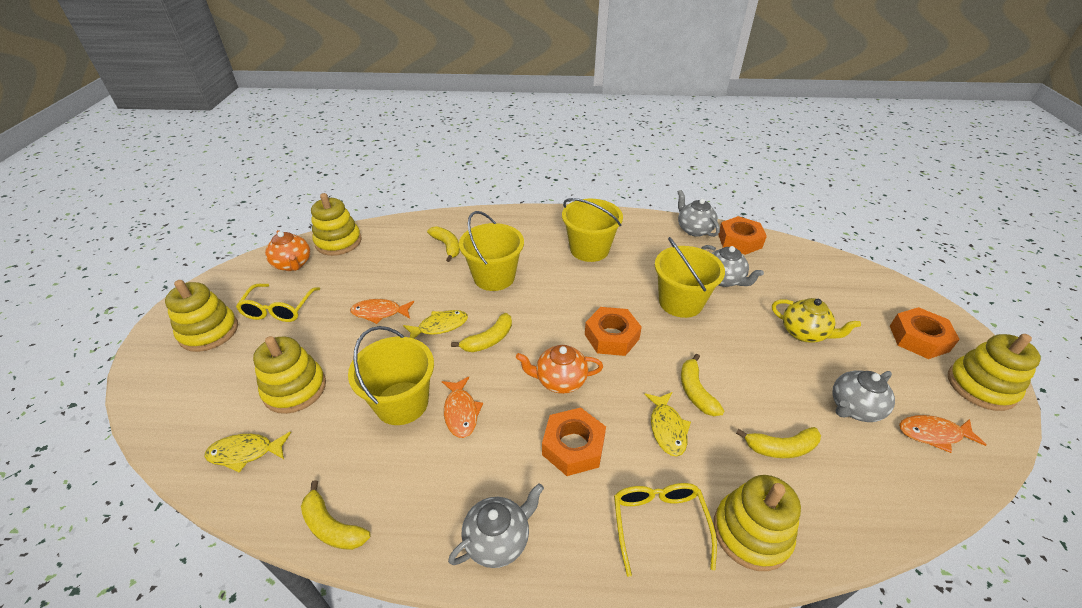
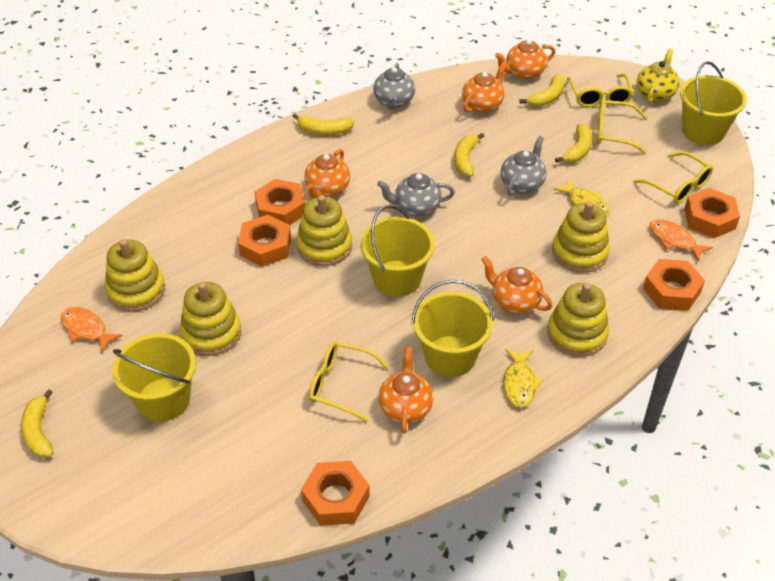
grey teapot: 4 -> 3
orange fish: 3 -> 2
orange nut: 4 -> 5
orange teapot: 2 -> 5
yellow fish: 3 -> 2
yellow glasses: 2 -> 4

